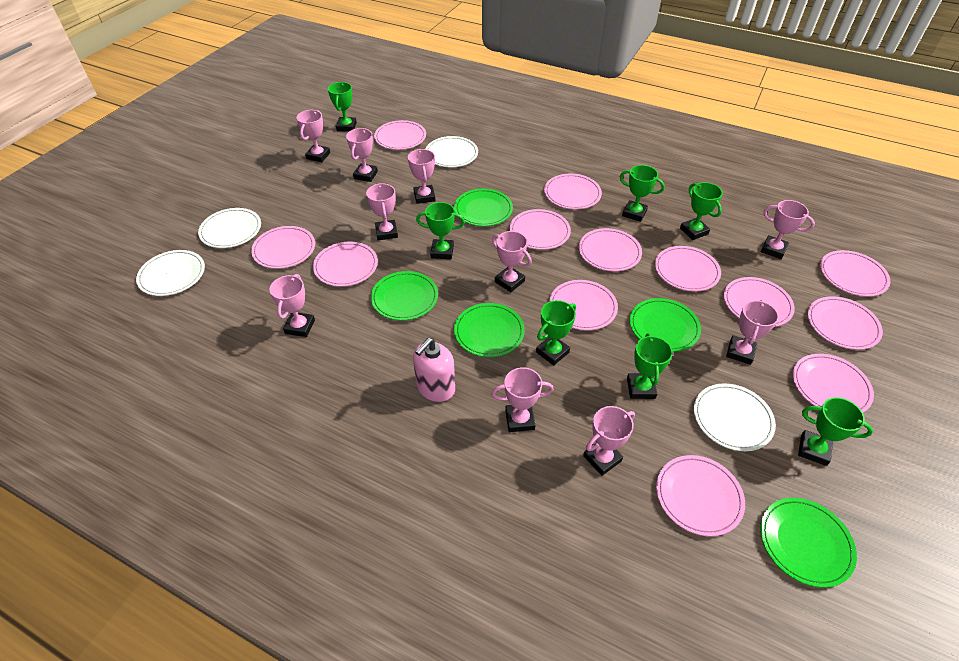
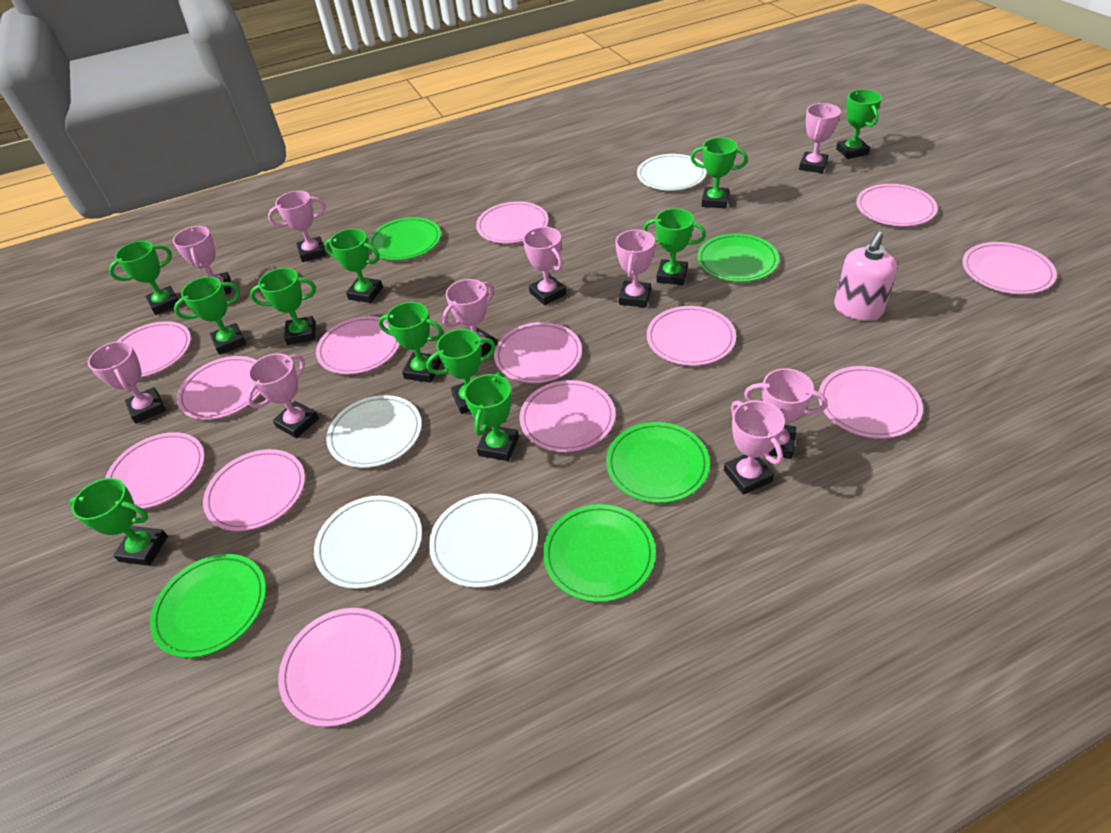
green trophy: 7 -> 11

